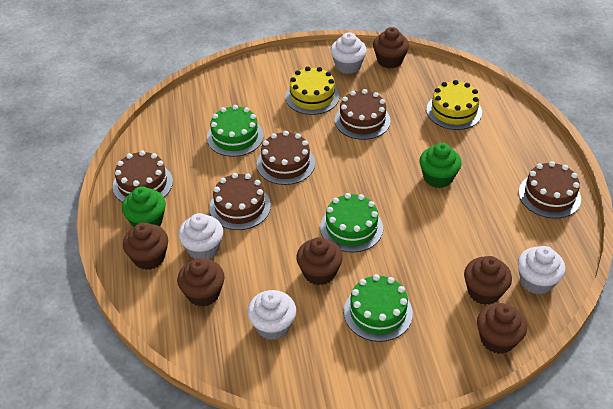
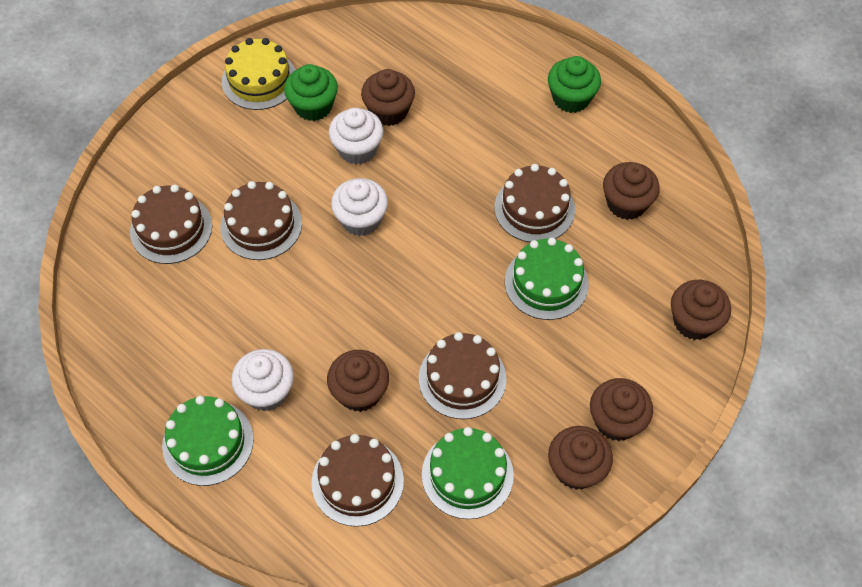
white cupcake: 4 -> 3
yellow cake: 2 -> 1

